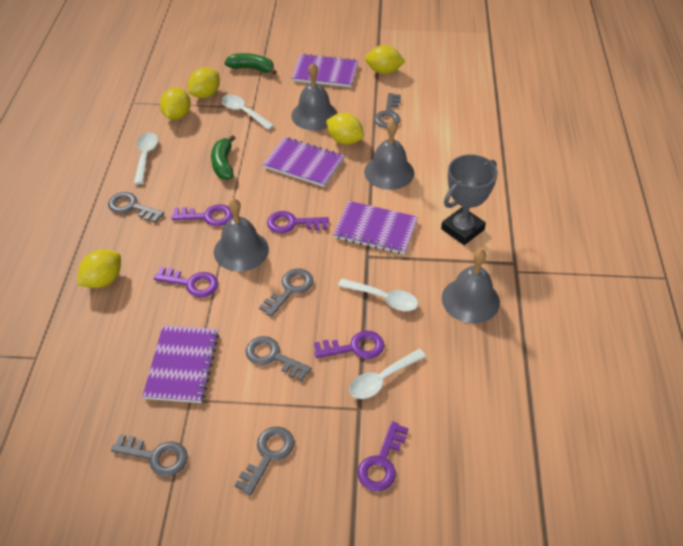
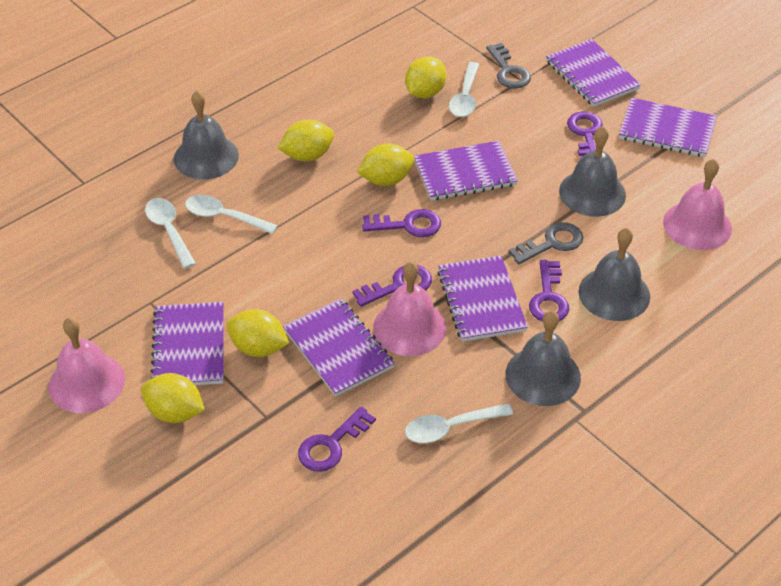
green banana: 2 -> 0
grey key: 6 -> 2
grey trophy: 1 -> 0
pink bell: 0 -> 3
purple notebook: 4 -> 6

